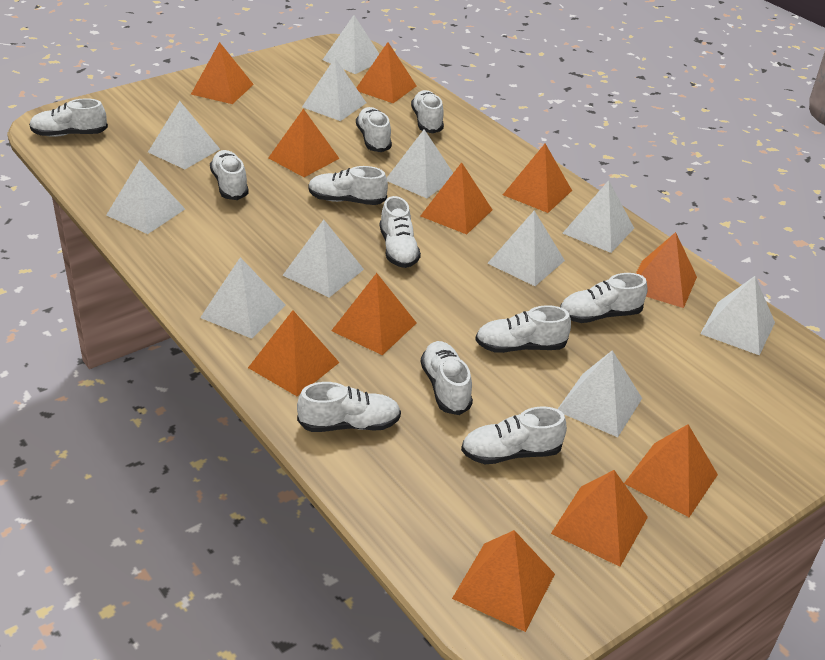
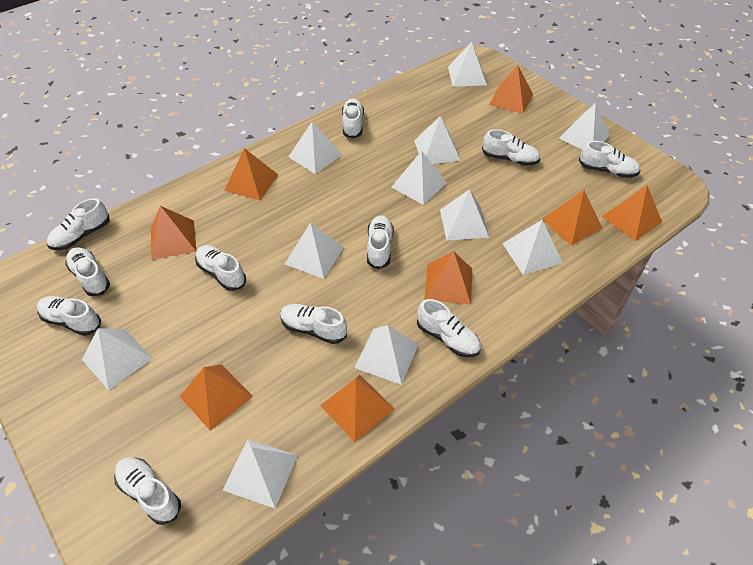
orange pyramid: 11 -> 8

